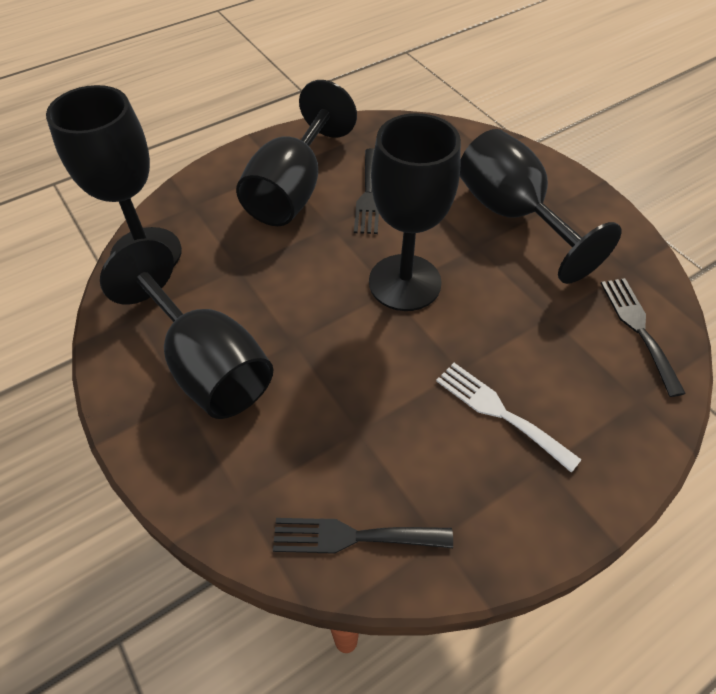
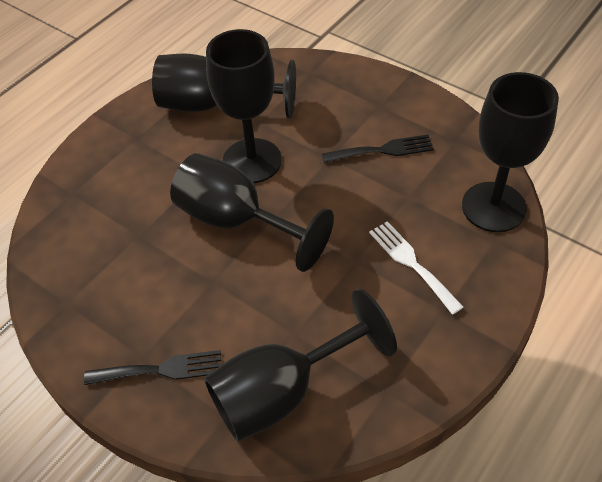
black fork: 3 -> 2

